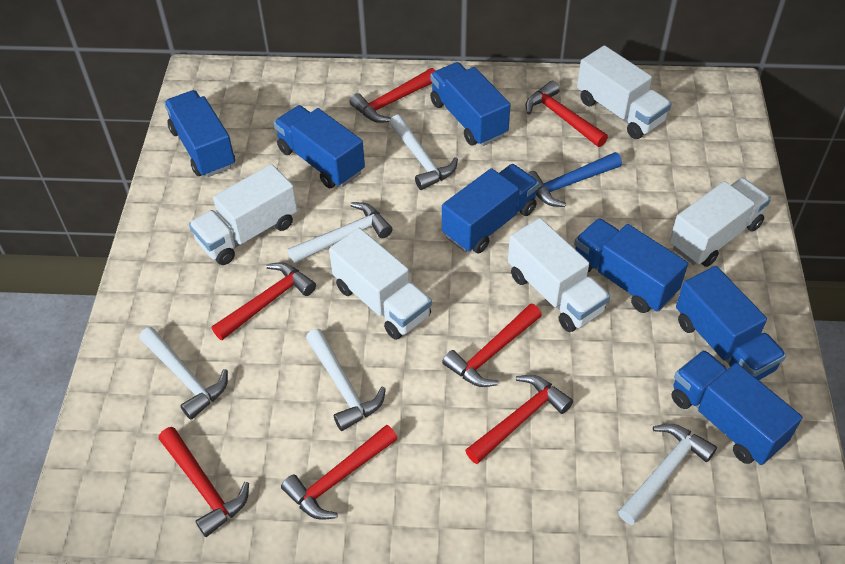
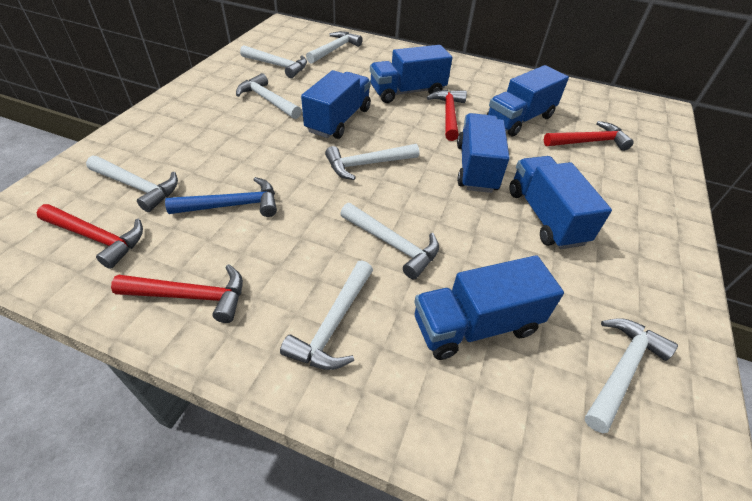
blue truck: 7 -> 6
red hammer: 7 -> 4
white hammer: 5 -> 8
white truck: 5 -> 0

